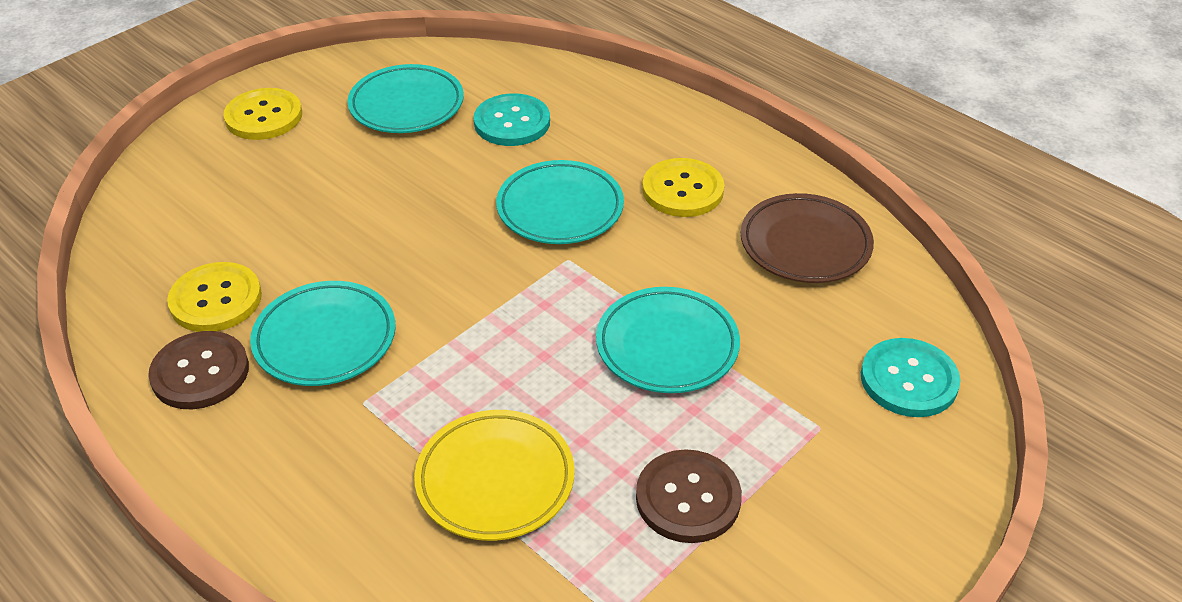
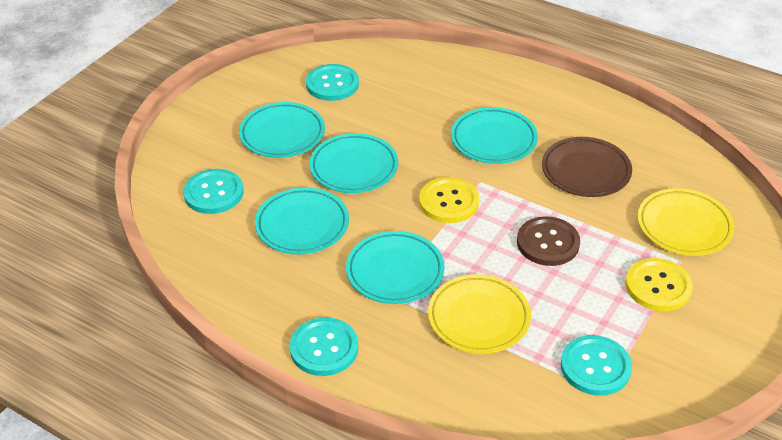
brown button: 2 -> 1
turquoise button: 2 -> 4
turquoise plate: 4 -> 5
yellow button: 3 -> 2
yellow plate: 1 -> 2

